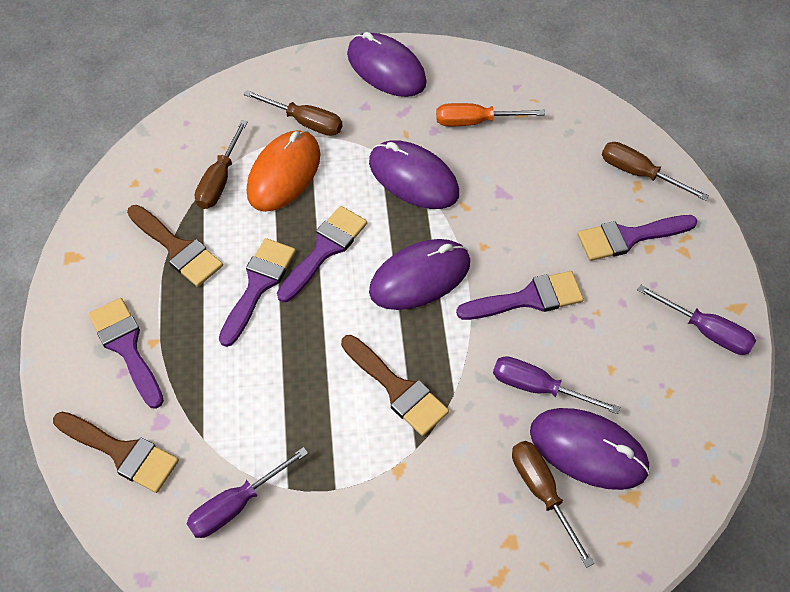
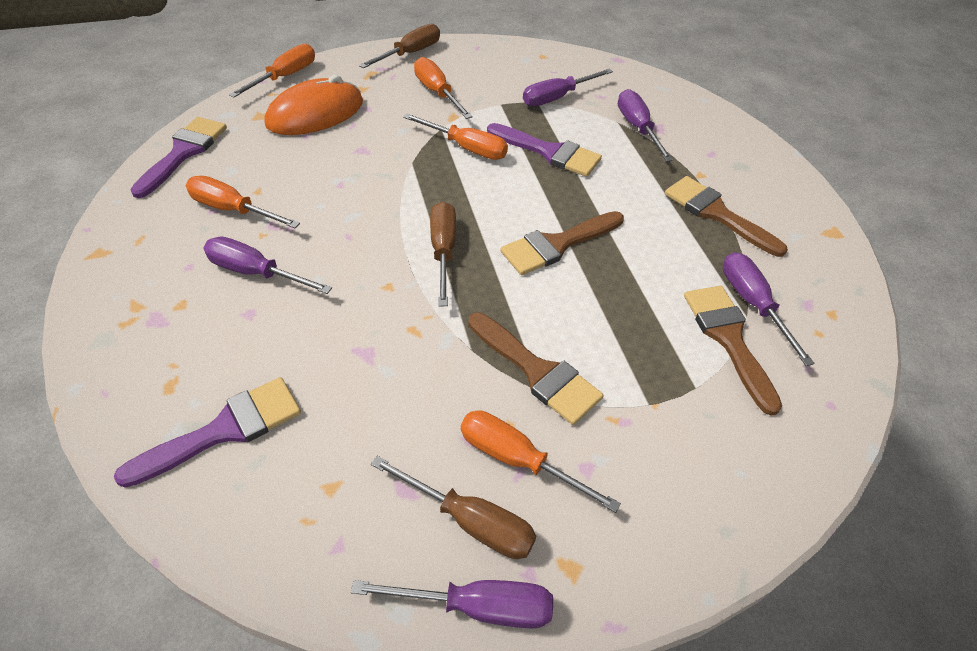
brown brush: 3 -> 4
brown screwdriver: 4 -> 3
orange screwdriver: 1 -> 5
purple brush: 5 -> 3
purple mouse: 4 -> 0
purple screwdriver: 3 -> 5

